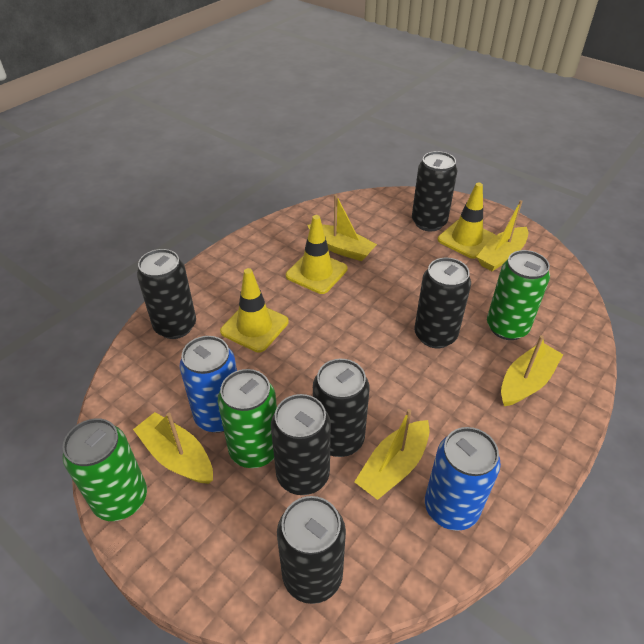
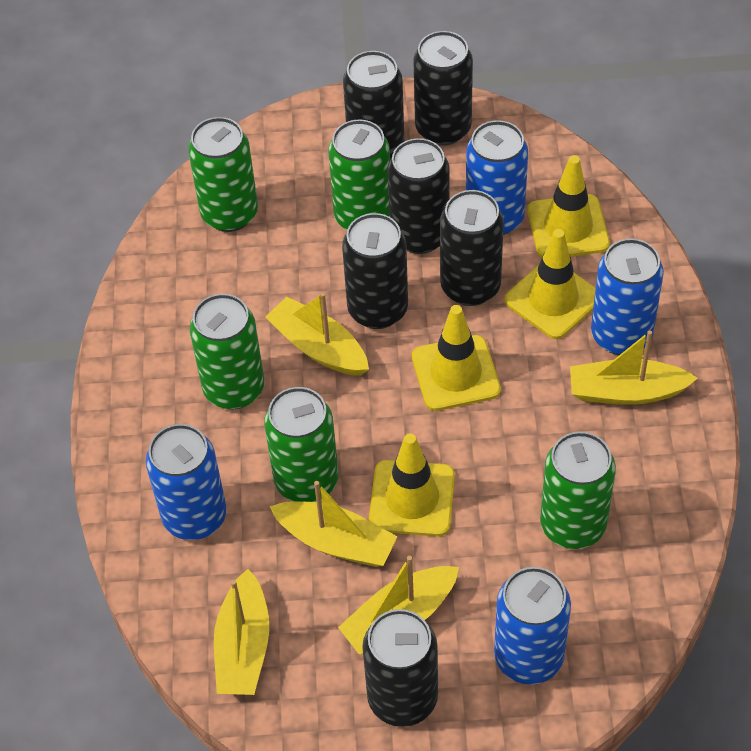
blue can: 2 -> 4
green can: 3 -> 5
yellow traffic cone: 3 -> 4

